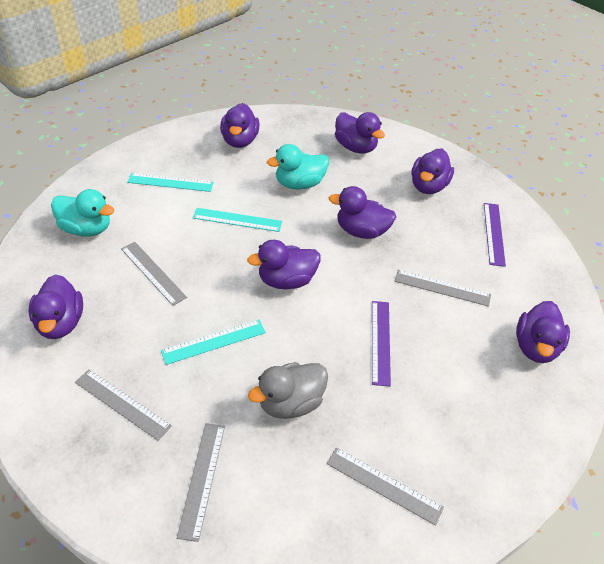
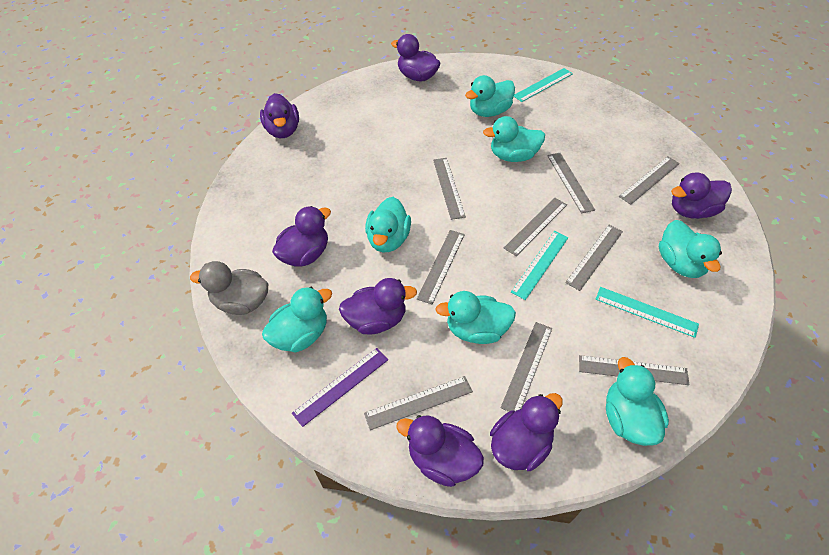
grey ruler: 5 -> 9
purple ruler: 2 -> 1
turquoise duck: 2 -> 7

